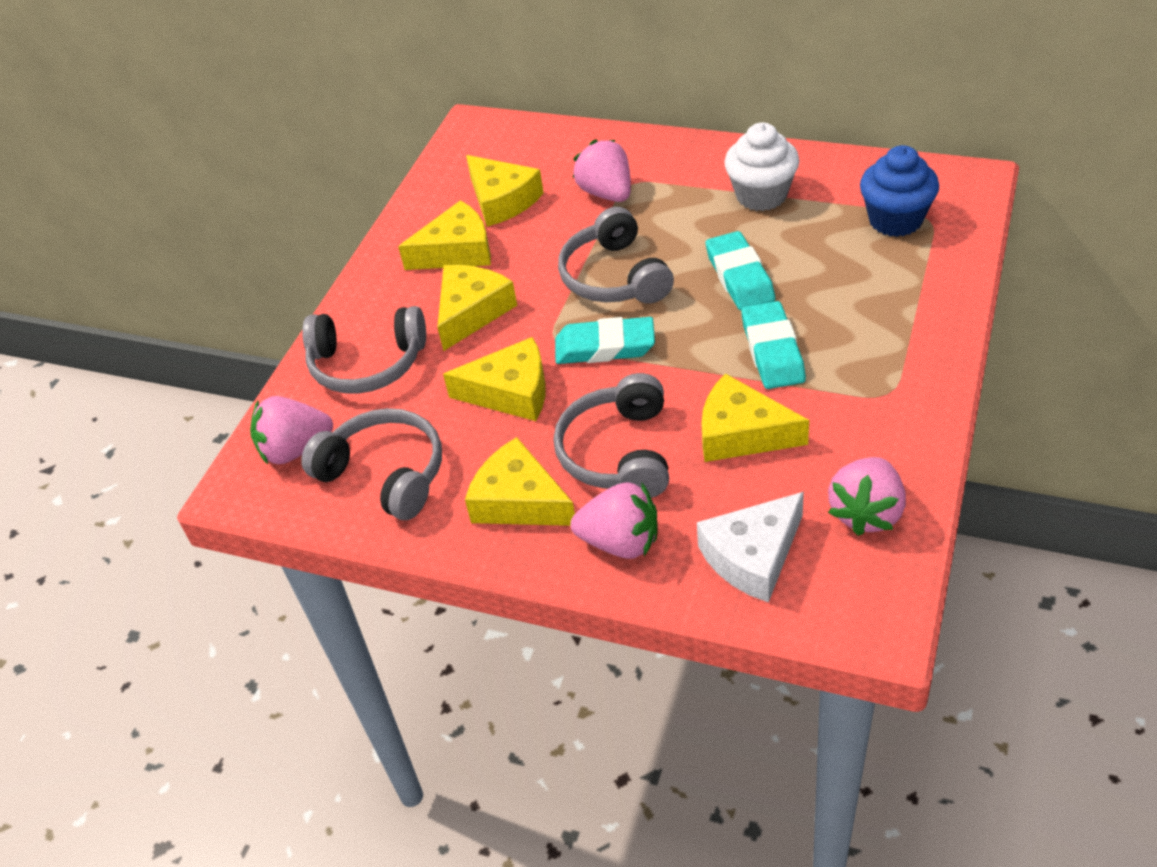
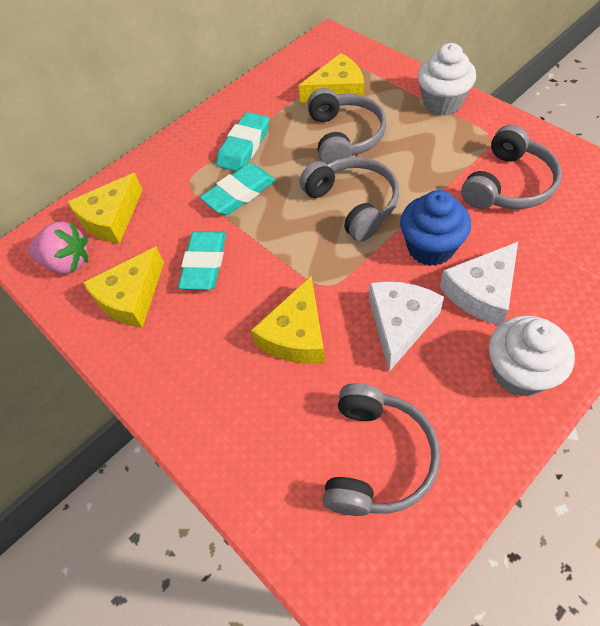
pink strawberry: 4 -> 1
white cheese: 1 -> 2
white cupcake: 1 -> 2
yellow cheese: 6 -> 4

